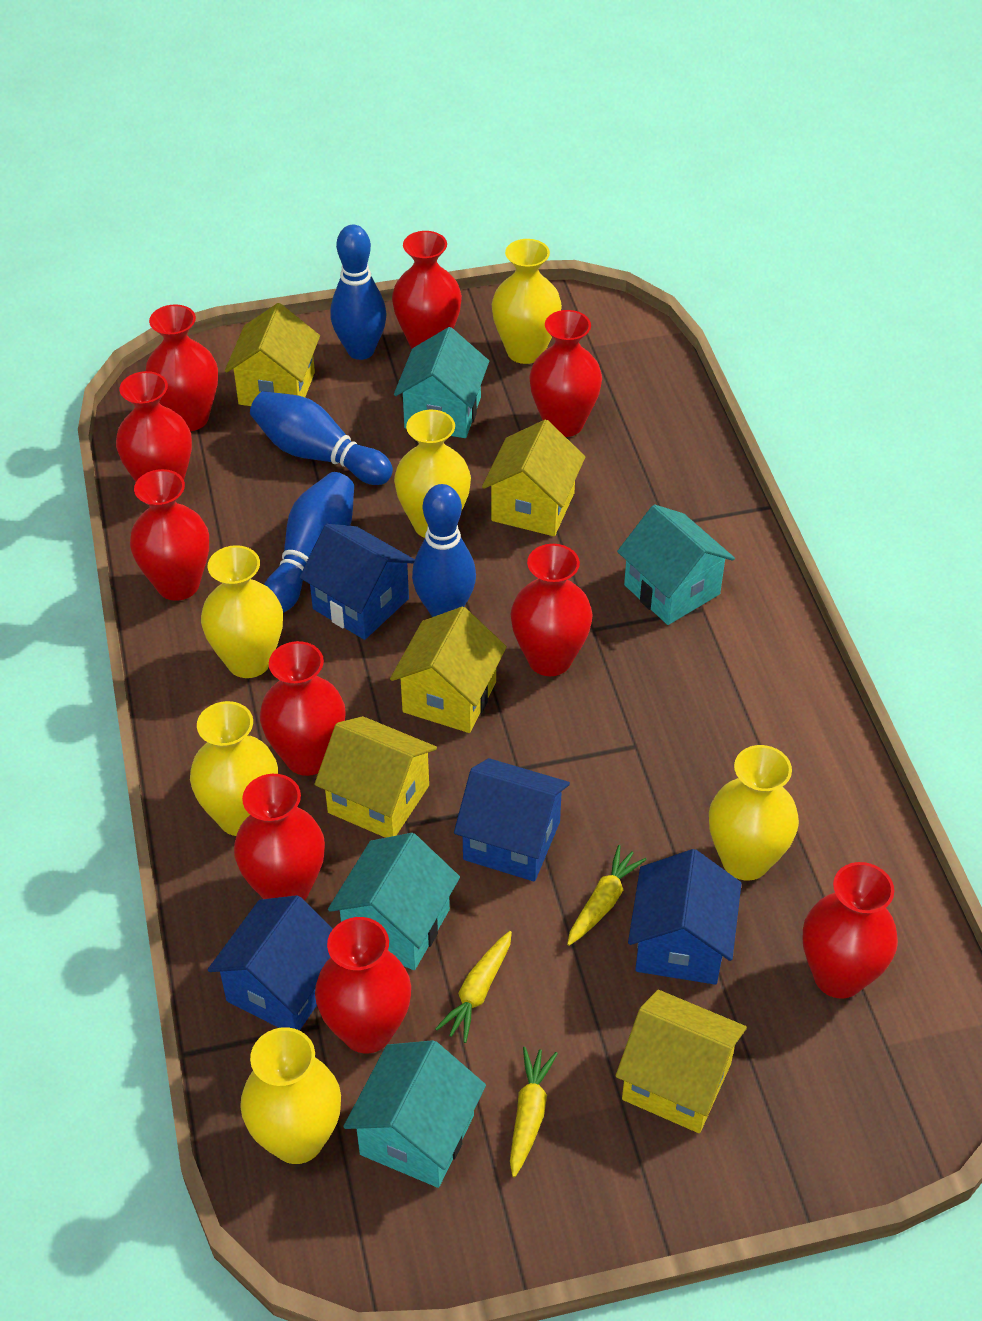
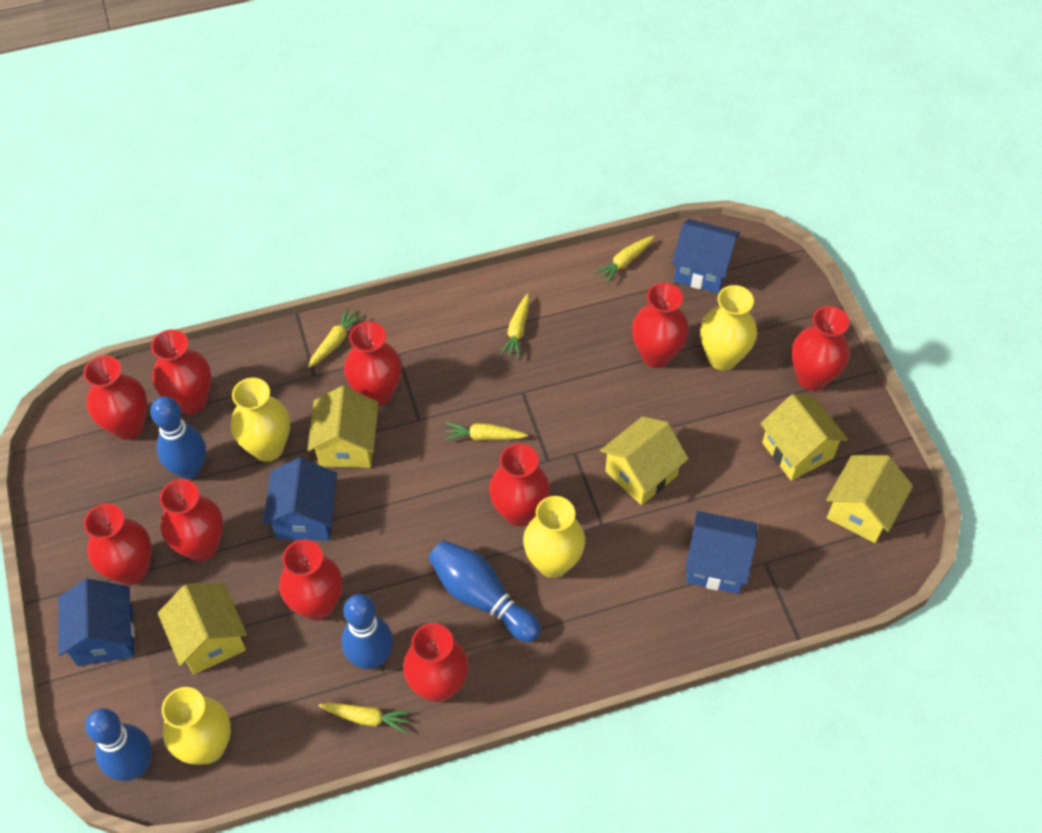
turquoise house: 4 -> 0
yellow carrot: 3 -> 5
yellow vase: 6 -> 4

